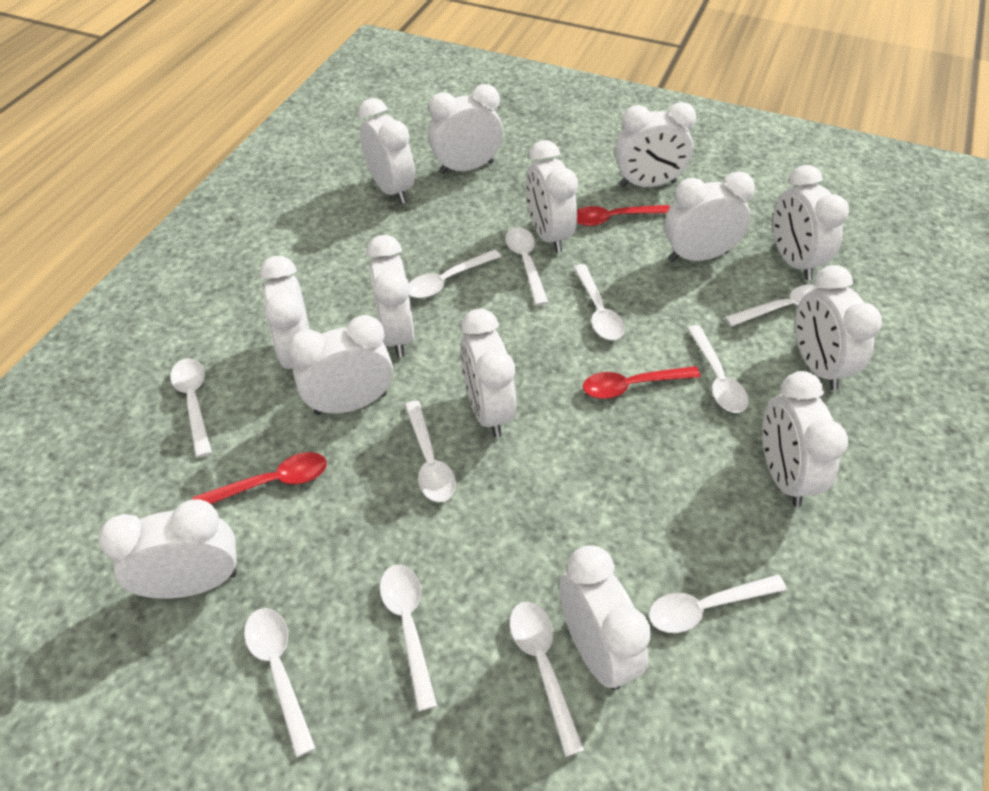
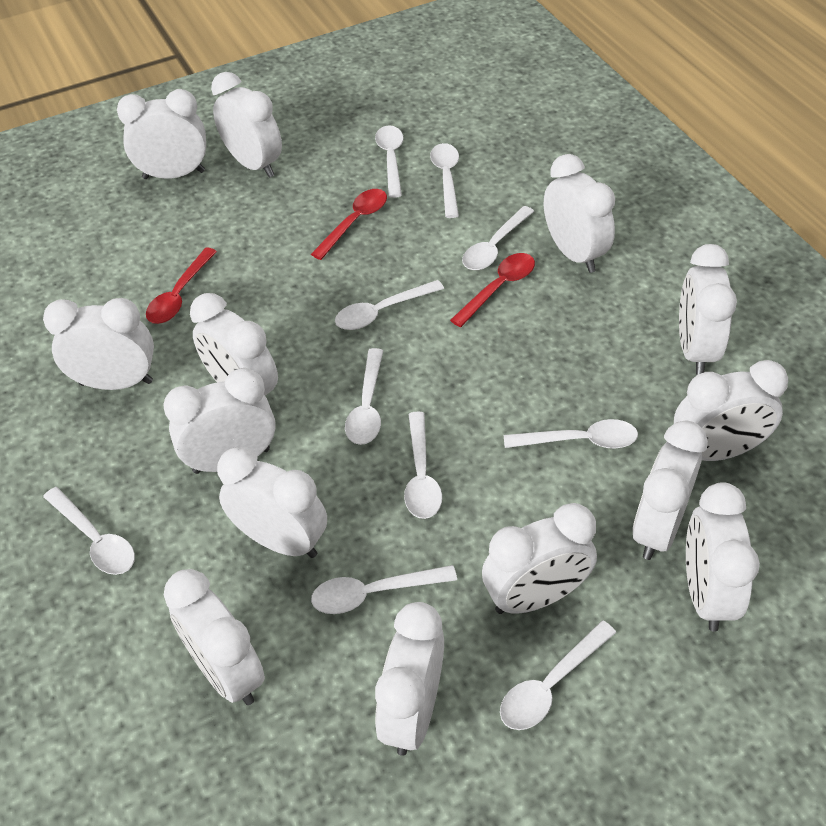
white spoon: 11 -> 10

